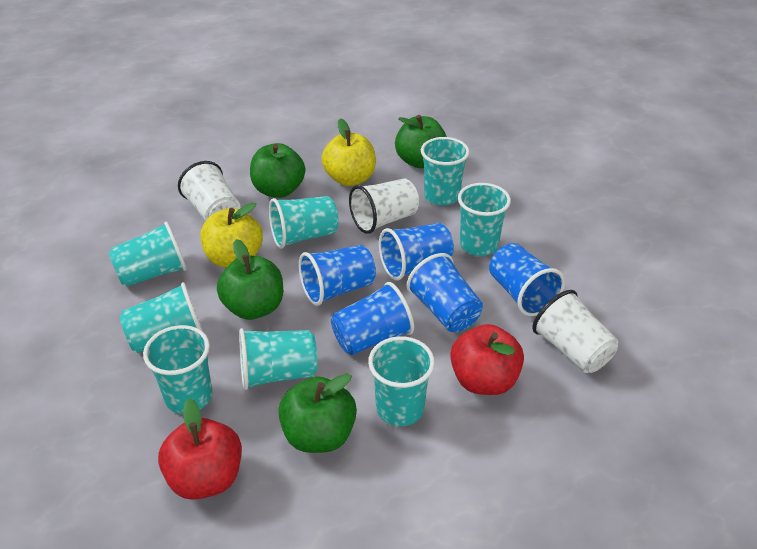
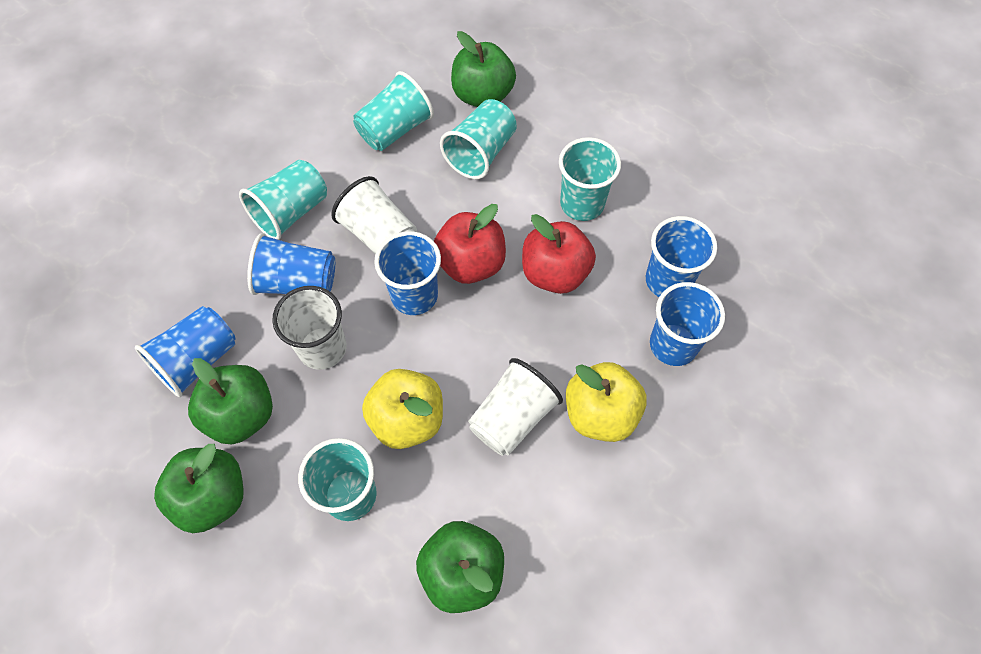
turquoise cup: 8 -> 5

